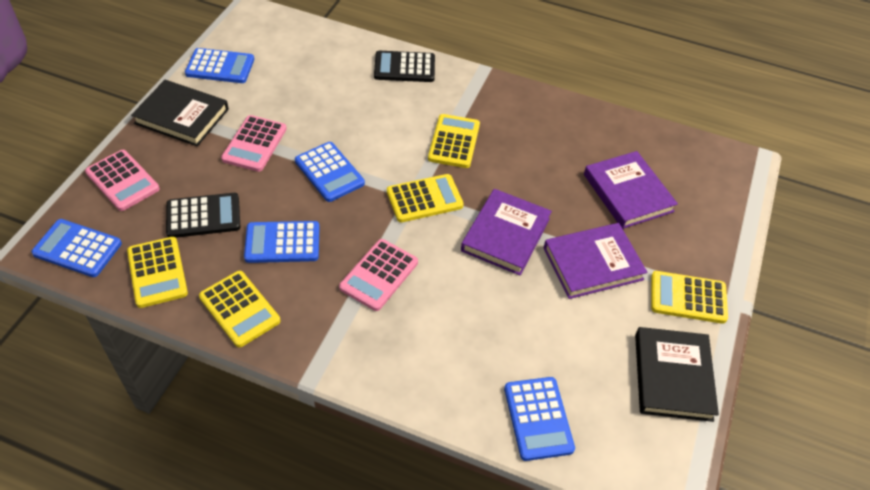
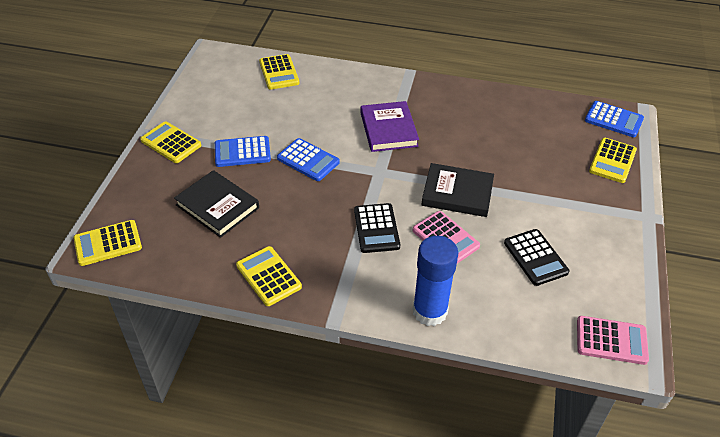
blue calculator: 5 -> 3
blue glue stick: 0 -> 1
pink calculator: 3 -> 2
purple book: 3 -> 1

